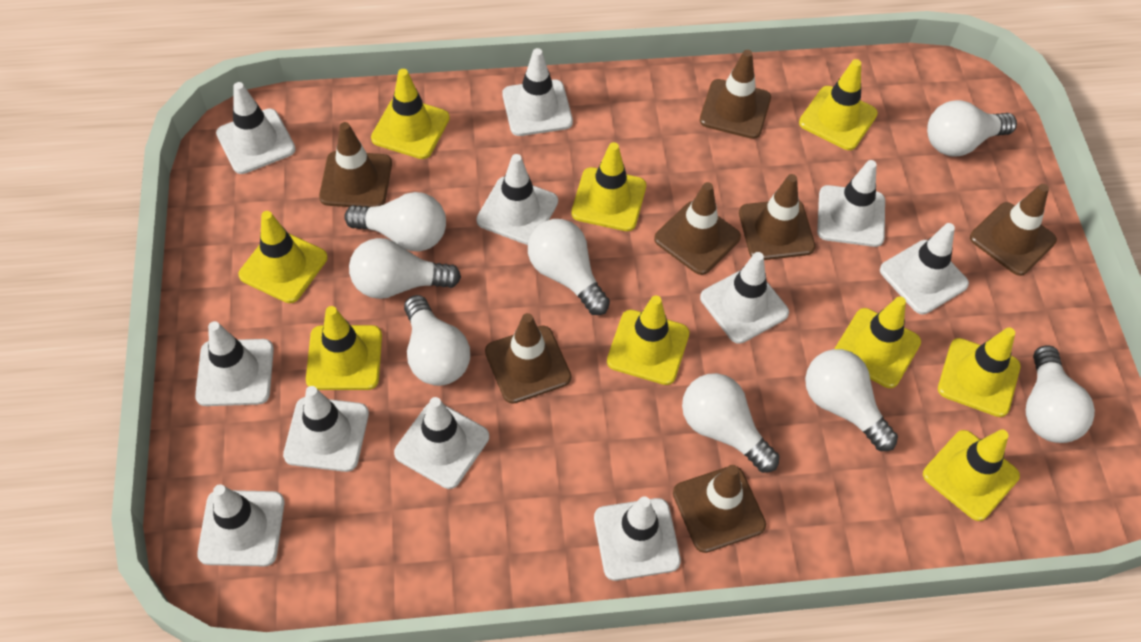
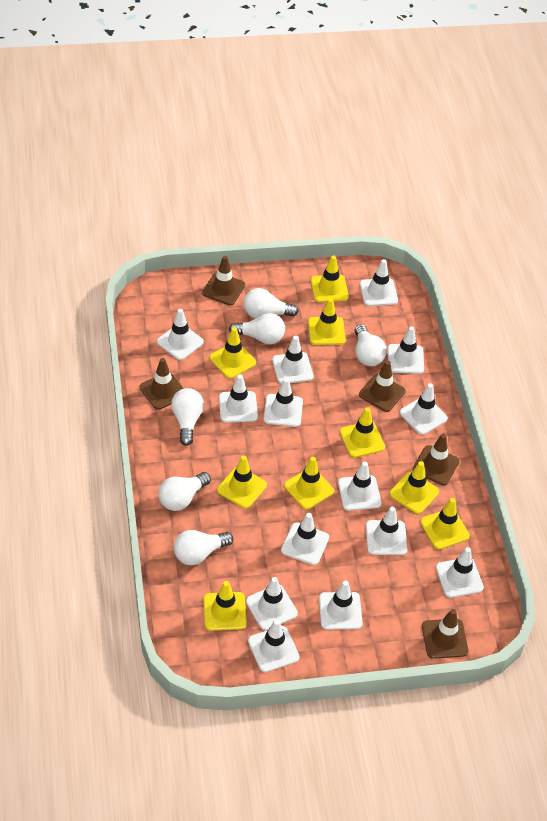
brown traffic cone: 7 -> 5
white light bulb: 8 -> 6
white traffic cone: 11 -> 14

